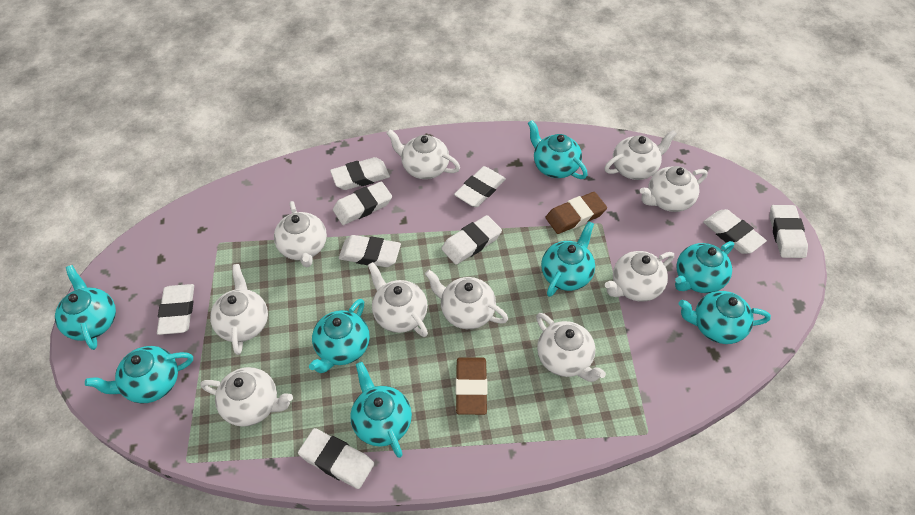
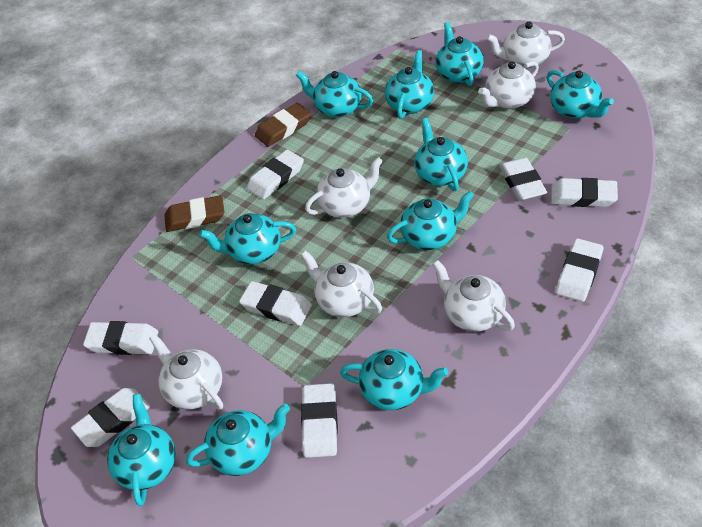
turquoise teapot: 8 -> 10
white eraser: 9 -> 8
white teapot: 10 -> 6

